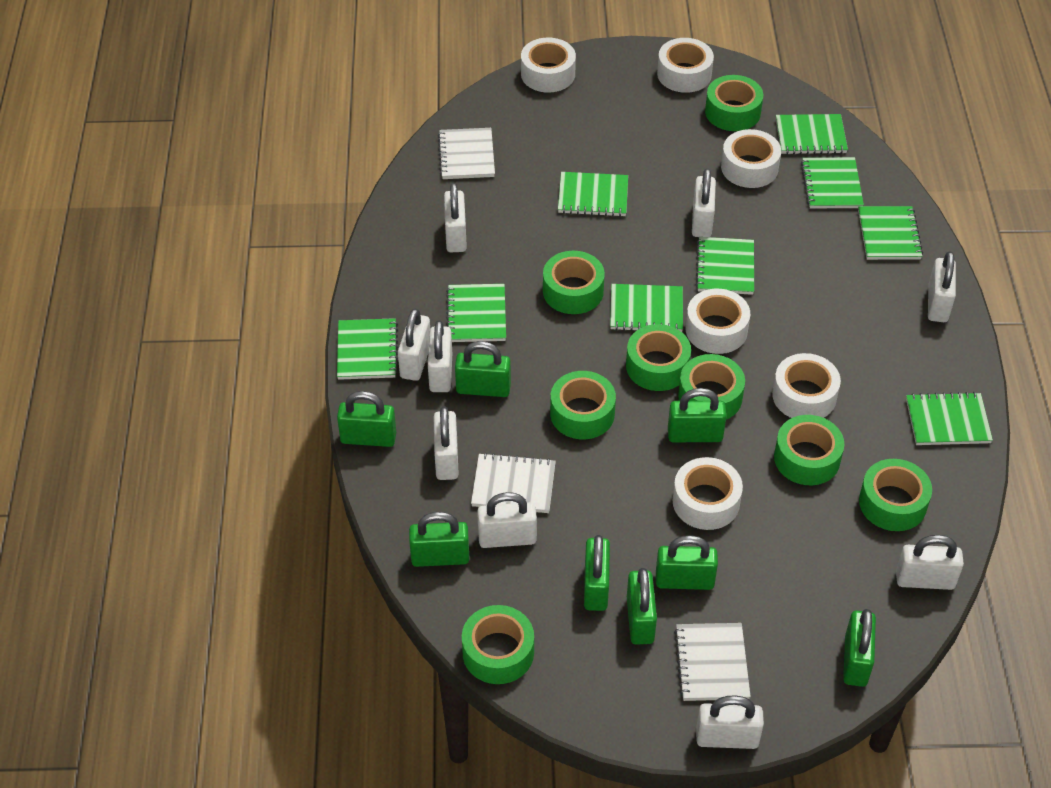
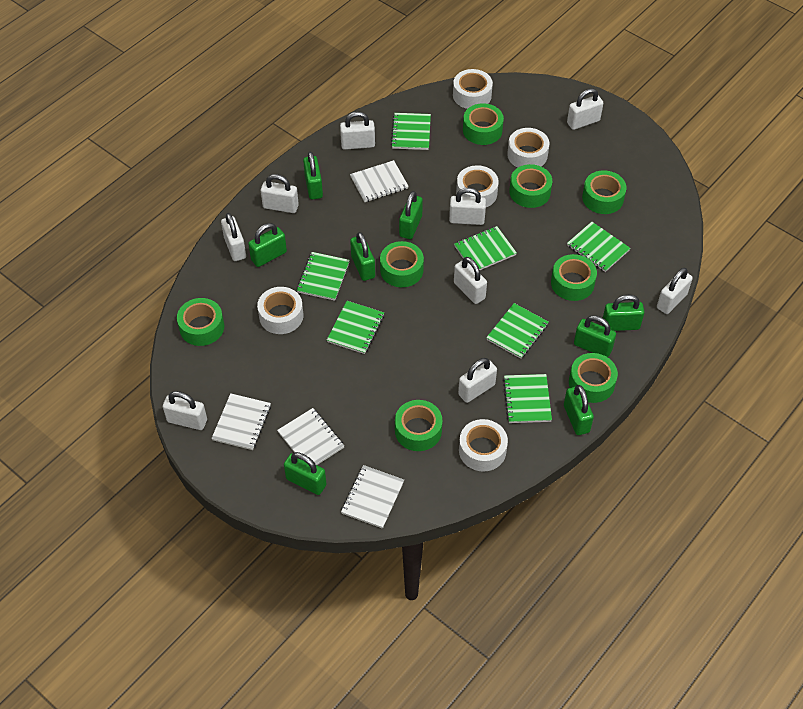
green notebook: 9 -> 7
white notebook: 3 -> 4
white tape: 6 -> 5

